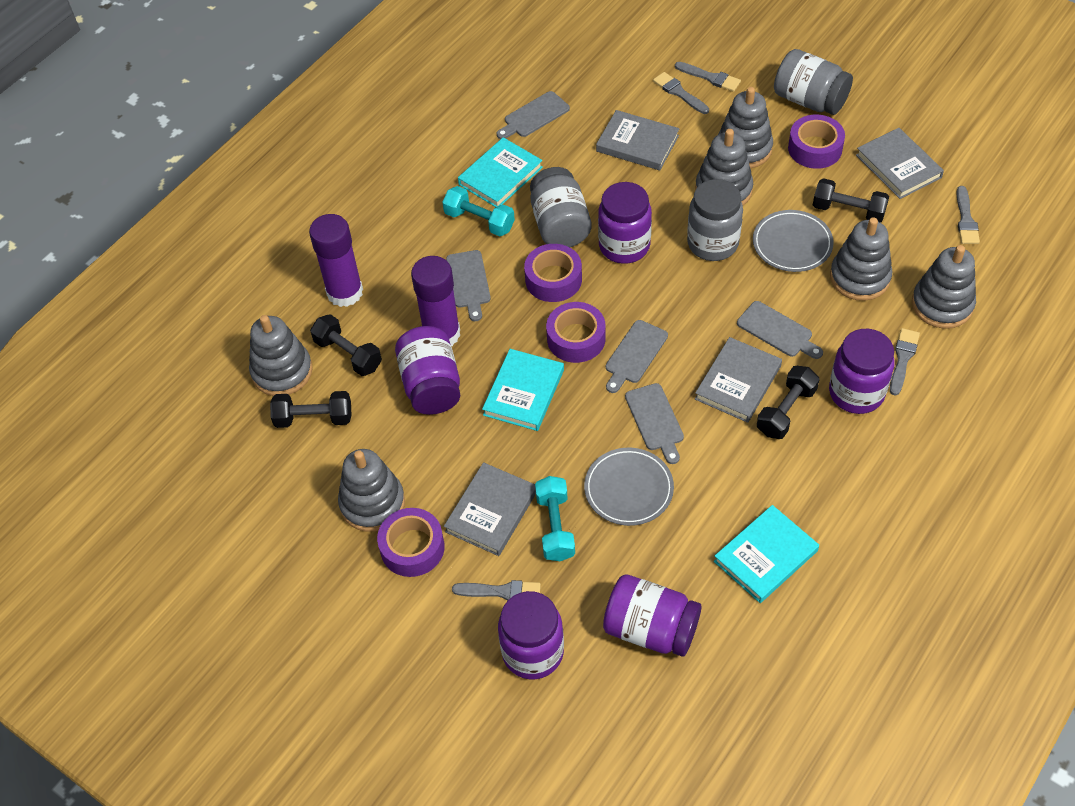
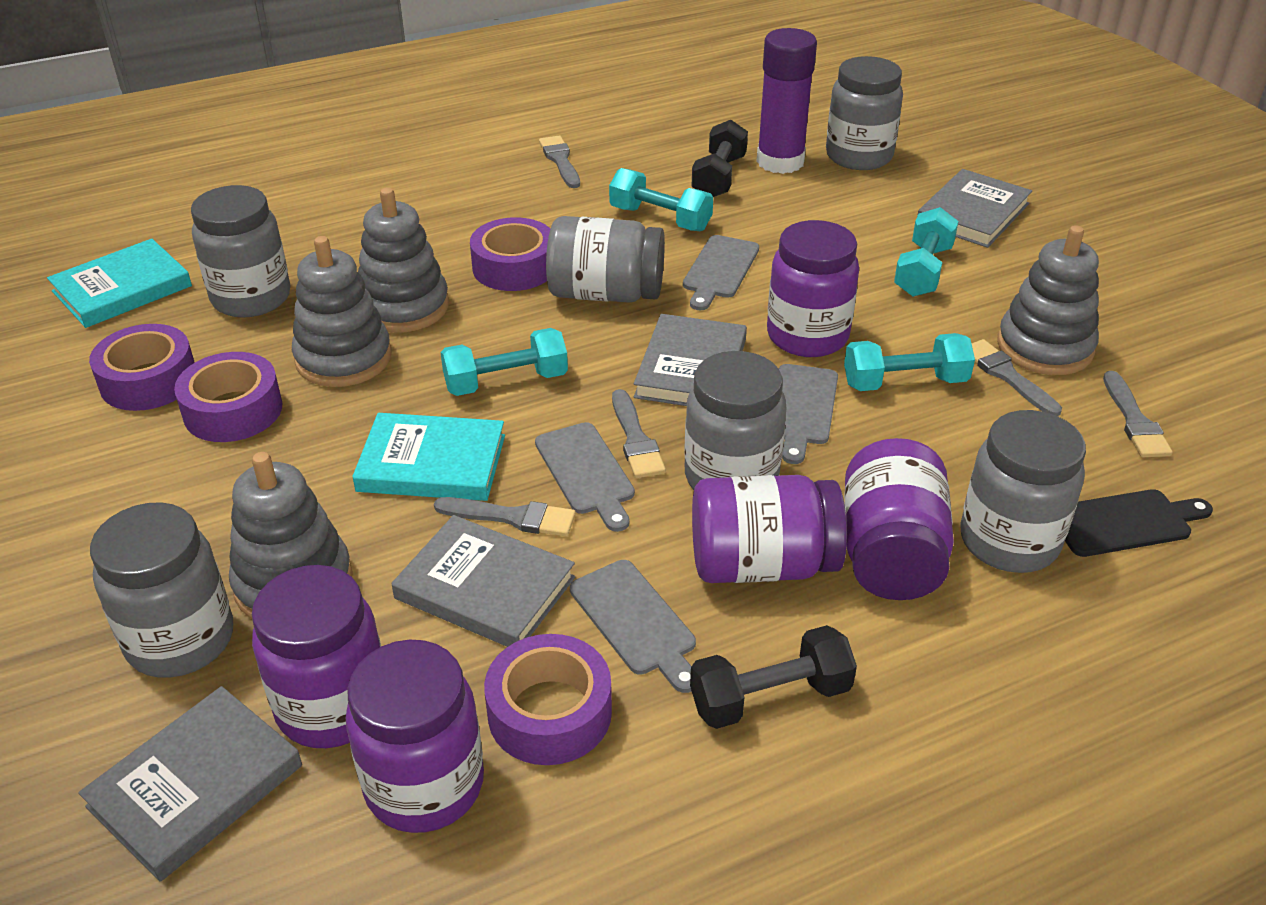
black cutting board: 0 -> 1
black dumbbell: 4 -> 2
grey cutting board: 5 -> 4
grey jar: 3 -> 6
grey plate: 2 -> 0
grey stacking toy: 6 -> 4
purple glue stick: 2 -> 1
turquoise book: 3 -> 2
turquoise dumbbell: 2 -> 4

